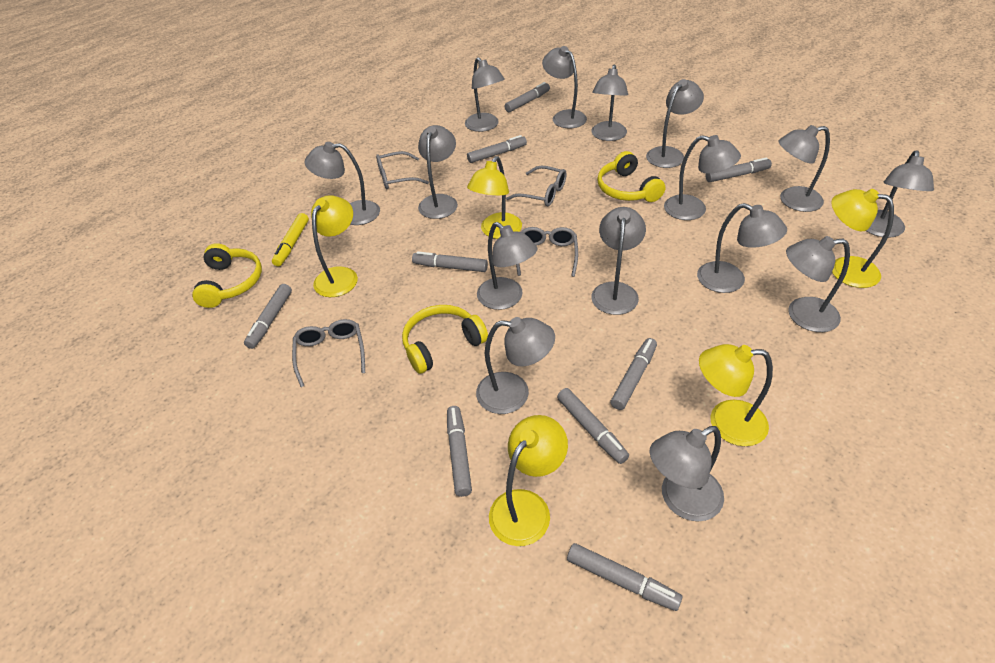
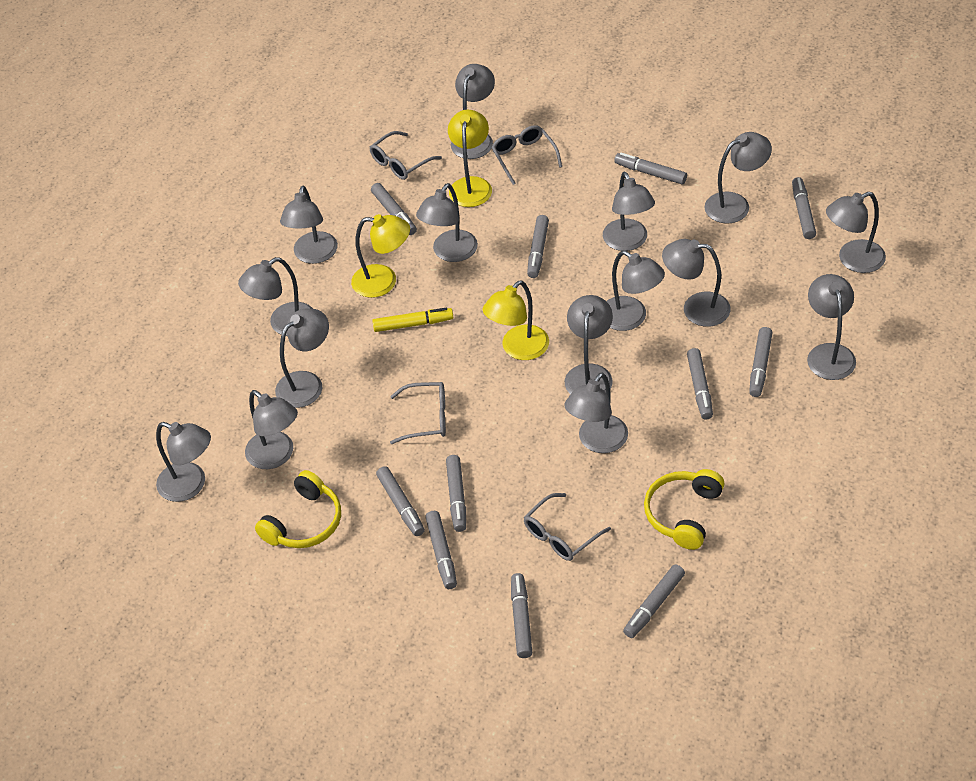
grey marker: 9 -> 11
yellow headphones: 3 -> 2
yellow lamp: 5 -> 3

